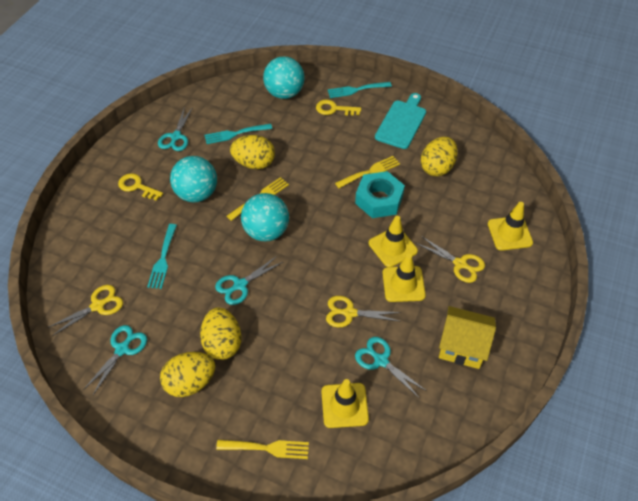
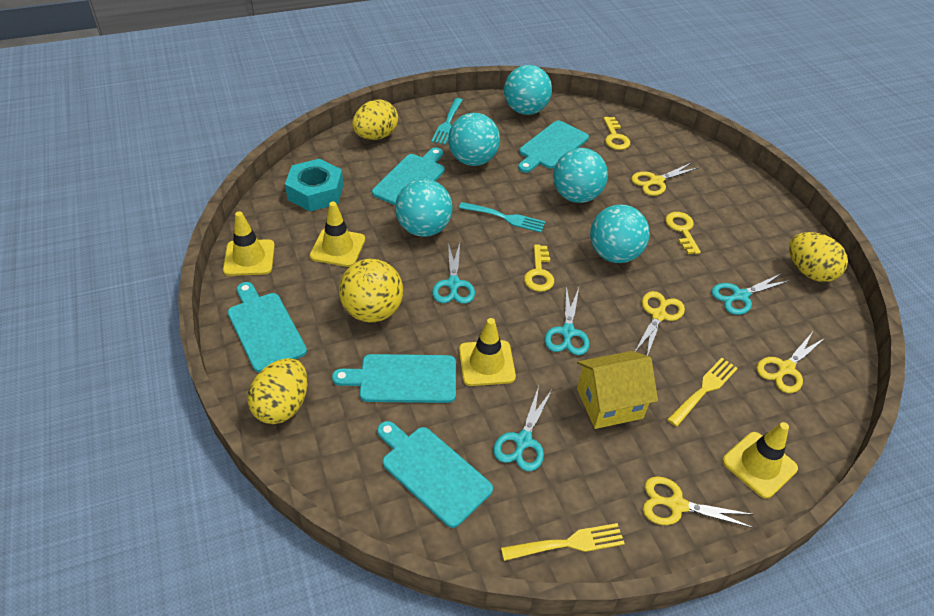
turquoise ball: 3 -> 5
turquoise cutting board: 1 -> 5
turquoise fork: 3 -> 2
yellow ball: 0 -> 1
yellow egg: 4 -> 3
yellow fork: 3 -> 2
yellow key: 2 -> 3
yellow scissors: 3 -> 4

